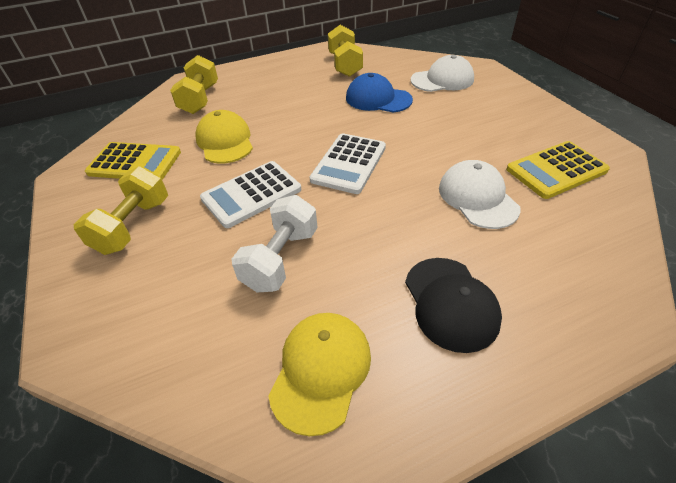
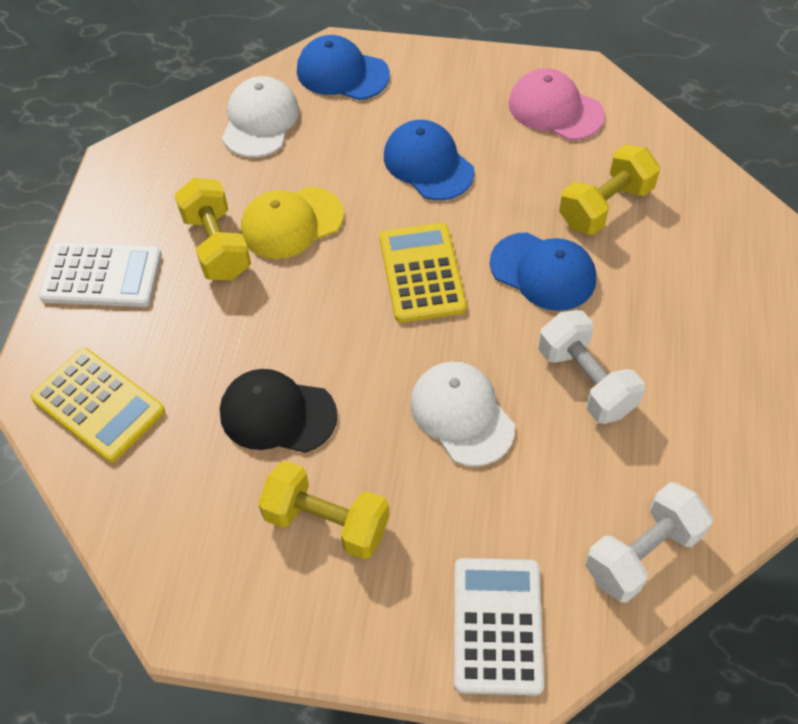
blue cap: 1 -> 3
pink cap: 0 -> 1
white dumbbell: 1 -> 2
yellow cap: 2 -> 1

